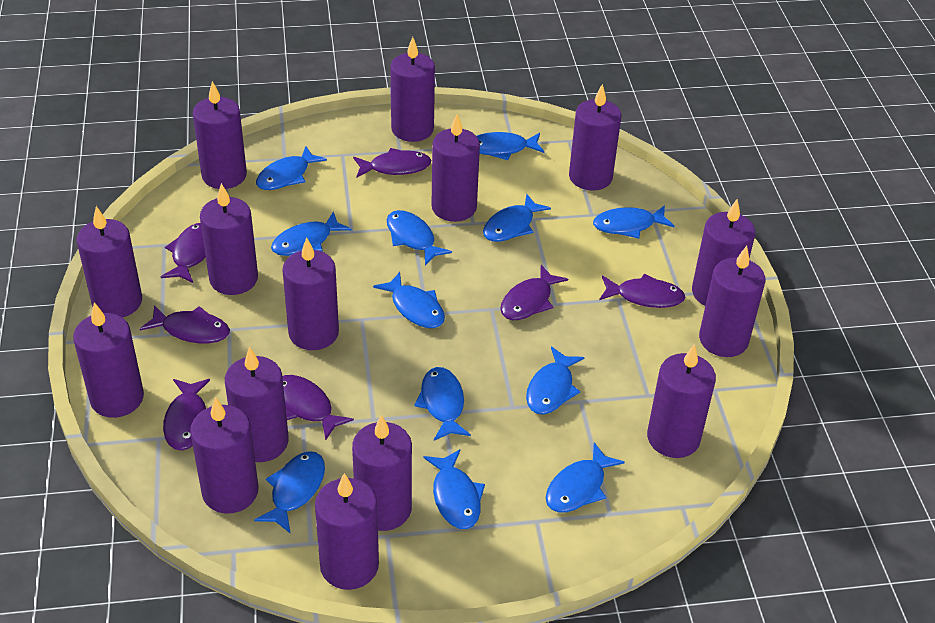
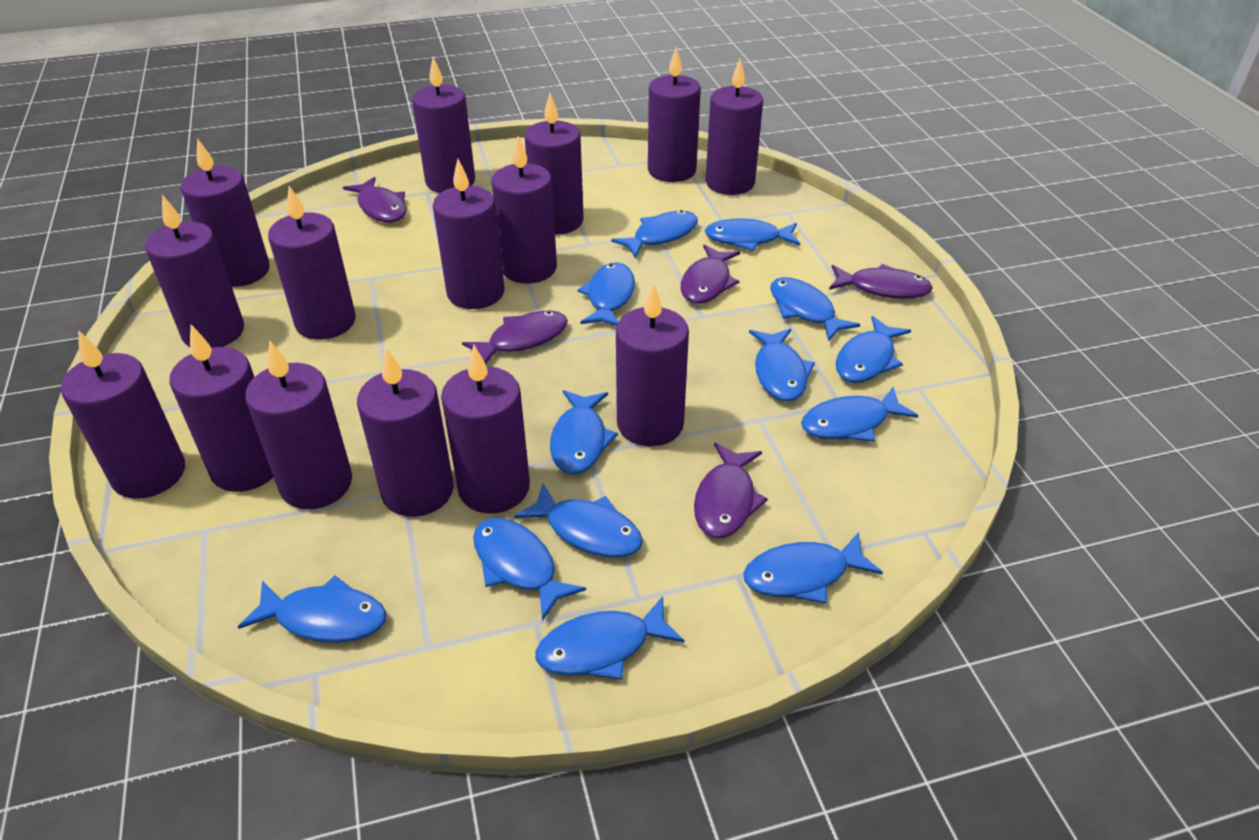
blue fish: 12 -> 13
purple fish: 7 -> 5

